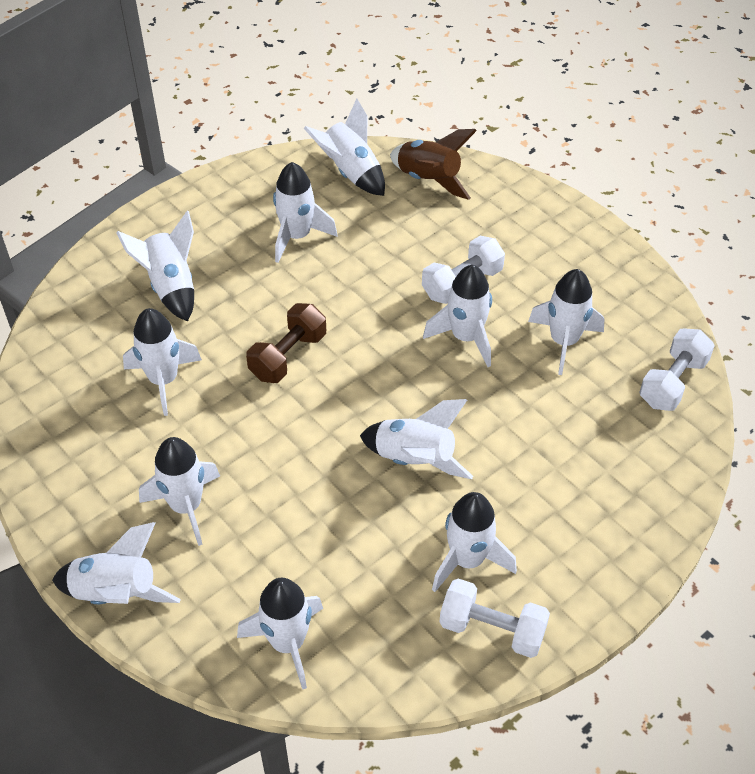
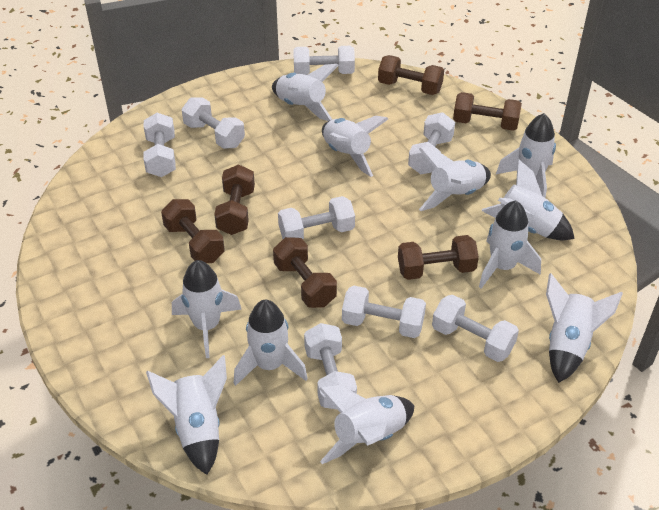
brown dumbbell: 1 -> 6
brown rocket: 1 -> 0
white dumbbell: 3 -> 8

